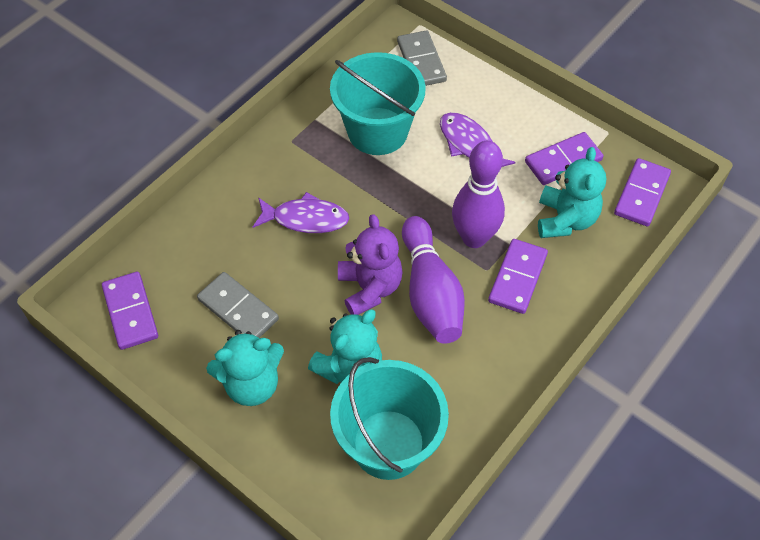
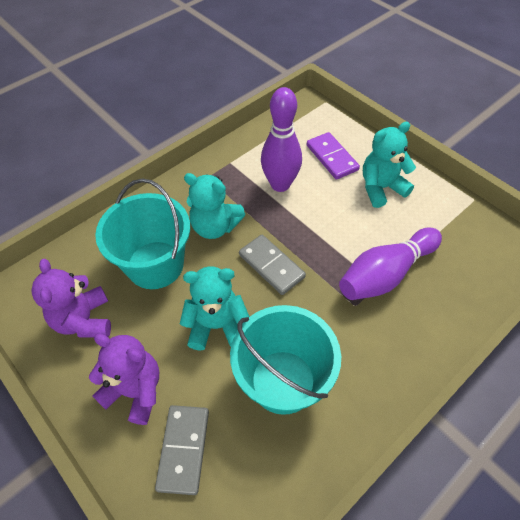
purple domino: 4 -> 1
purple fish: 2 -> 0
purple teddy bear: 1 -> 2

